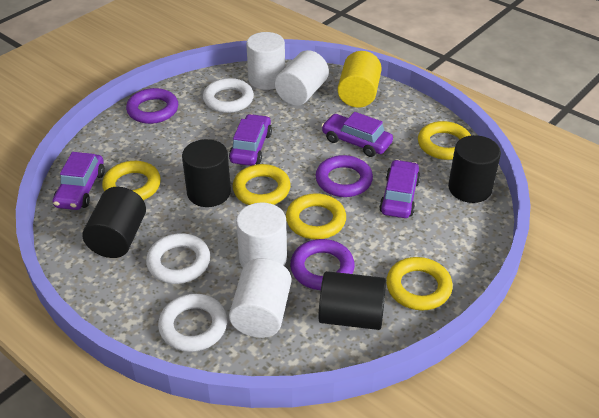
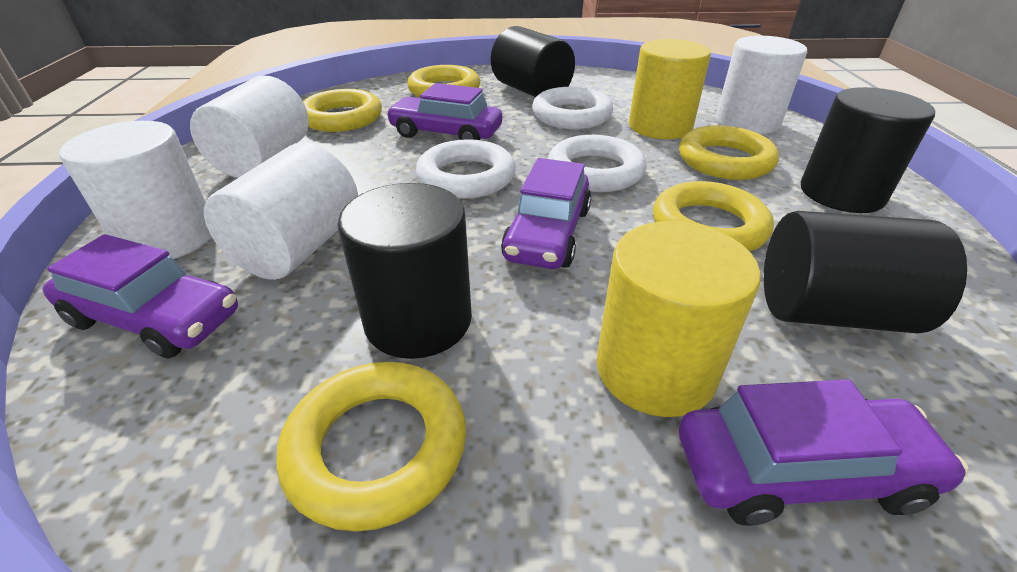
purple ring: 3 -> 0
yellow cylinder: 1 -> 2

